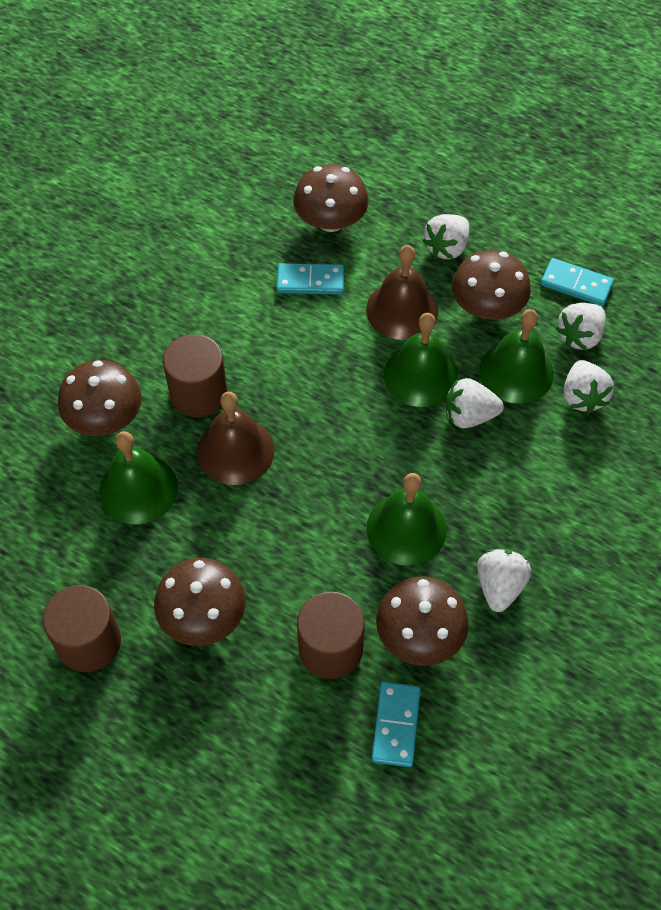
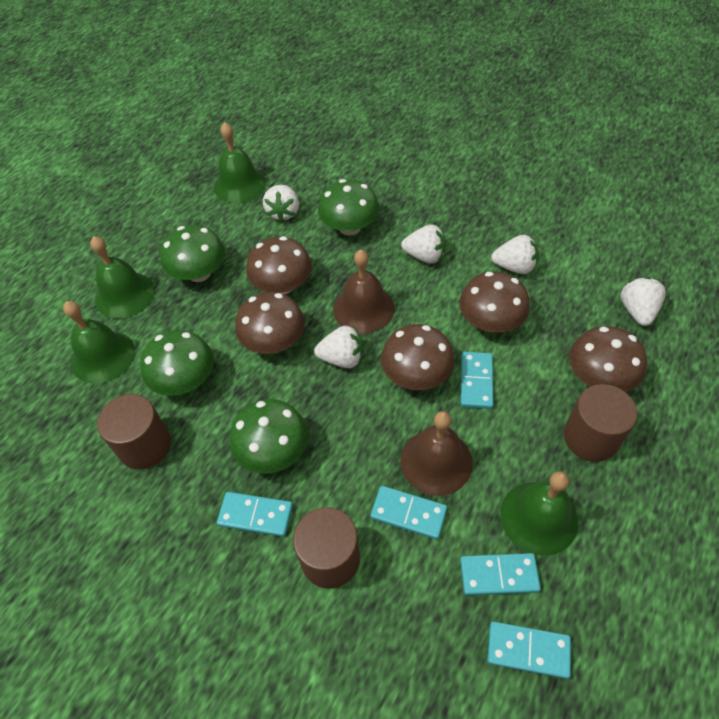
green mushroom: 0 -> 4
turquoise domino: 3 -> 5

